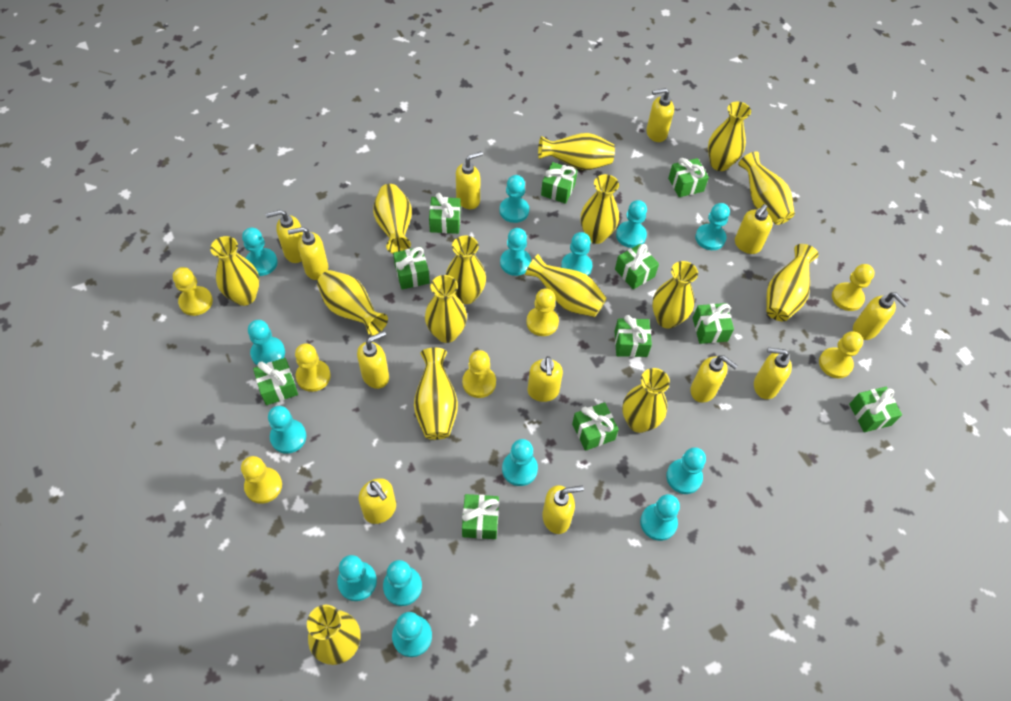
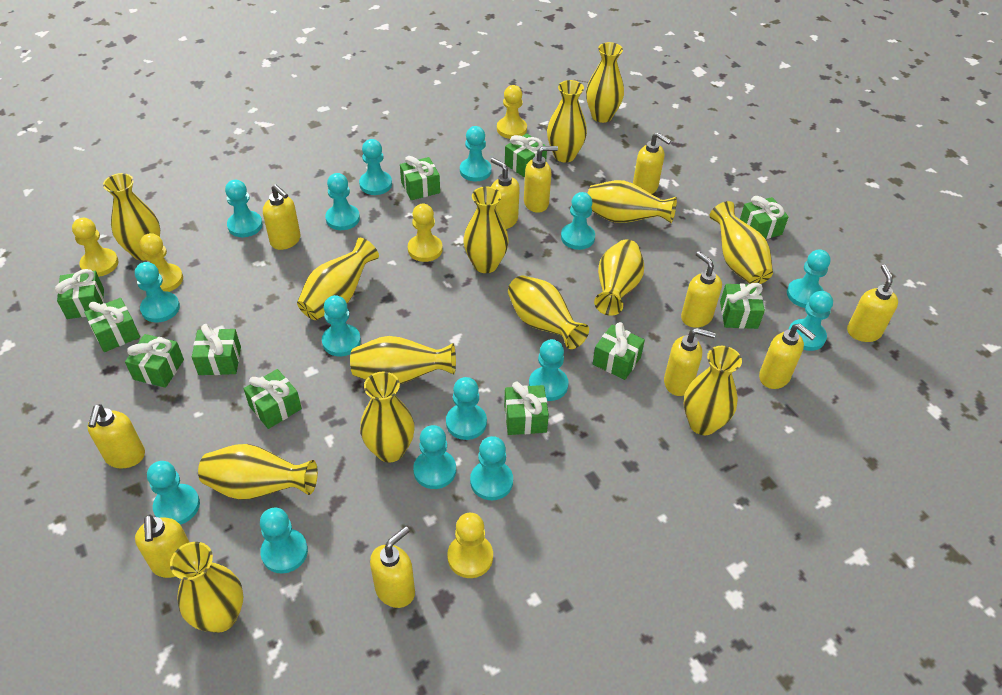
turquoise pawn: 14 -> 15
yellow pawn: 7 -> 5
yellow soap dispenser: 12 -> 11
yellow vase: 15 -> 14

